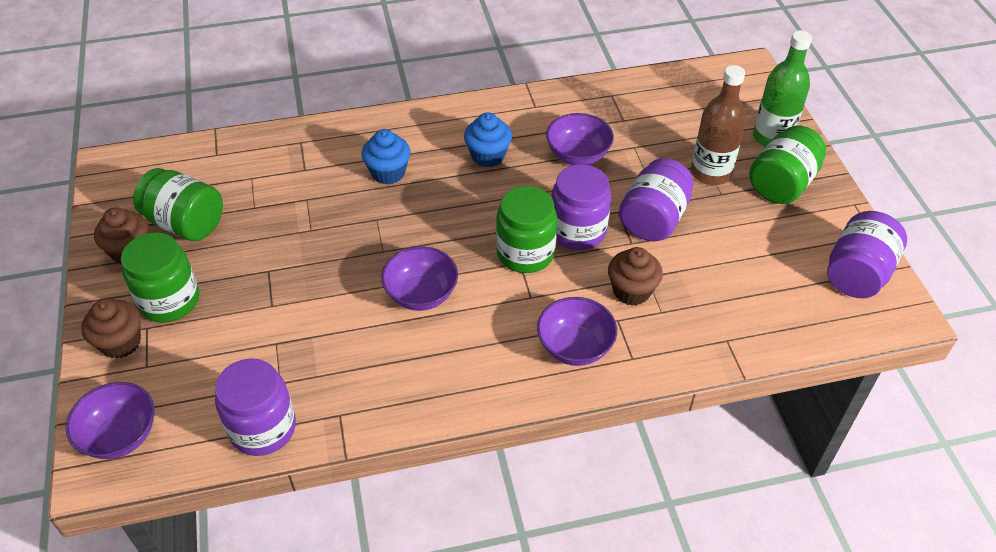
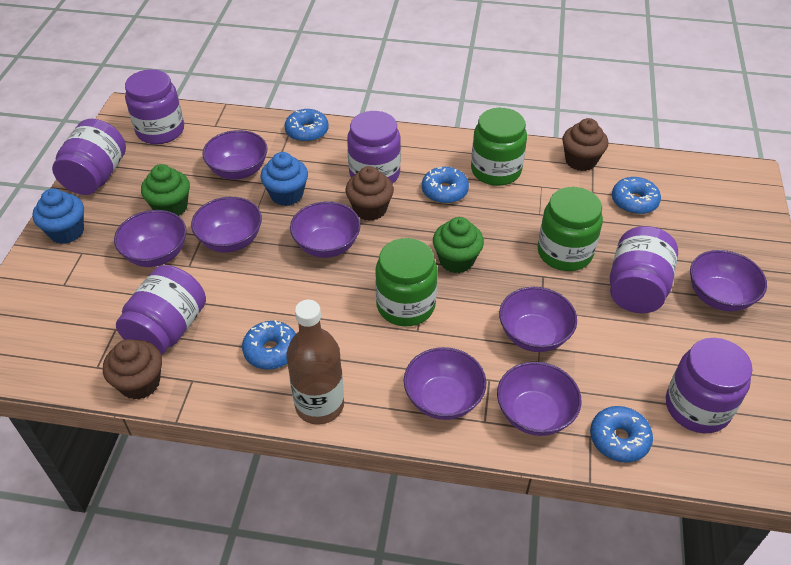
blue donut: 0 -> 5
green bottle: 1 -> 0
green cupcake: 0 -> 2
green jar: 4 -> 3
purple bowl: 4 -> 8
purple jar: 4 -> 6

